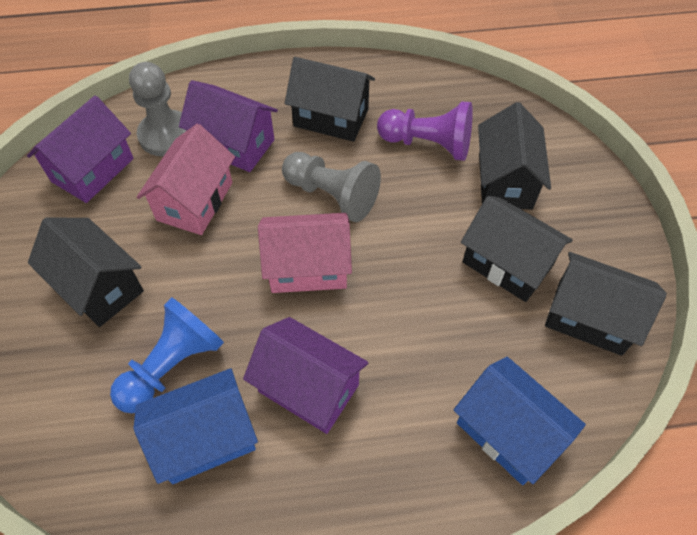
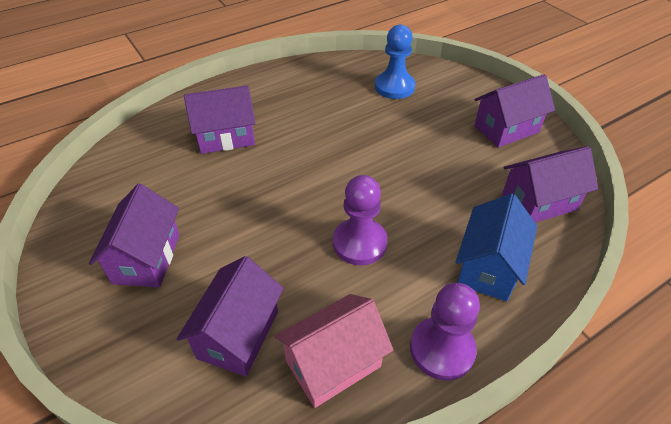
black house: 5 -> 0
blue house: 2 -> 1
grey pawn: 2 -> 0
pink house: 2 -> 1
purple house: 3 -> 5
purple pawn: 1 -> 2

